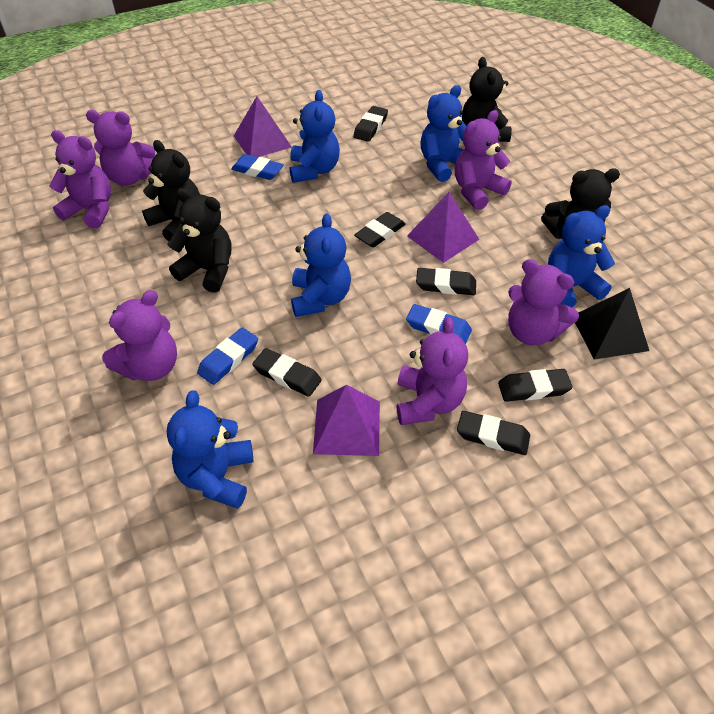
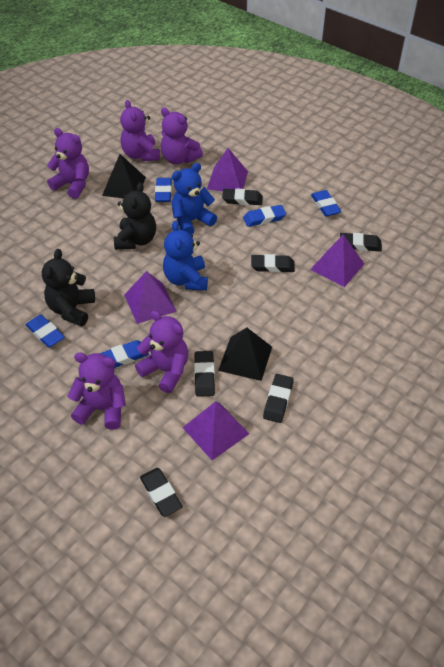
black pyramid: 1 -> 2
black teddy bear: 4 -> 2
blue eraser: 3 -> 5
blue teddy bear: 5 -> 2
purple pyramid: 3 -> 4
purple teddy bear: 6 -> 5

